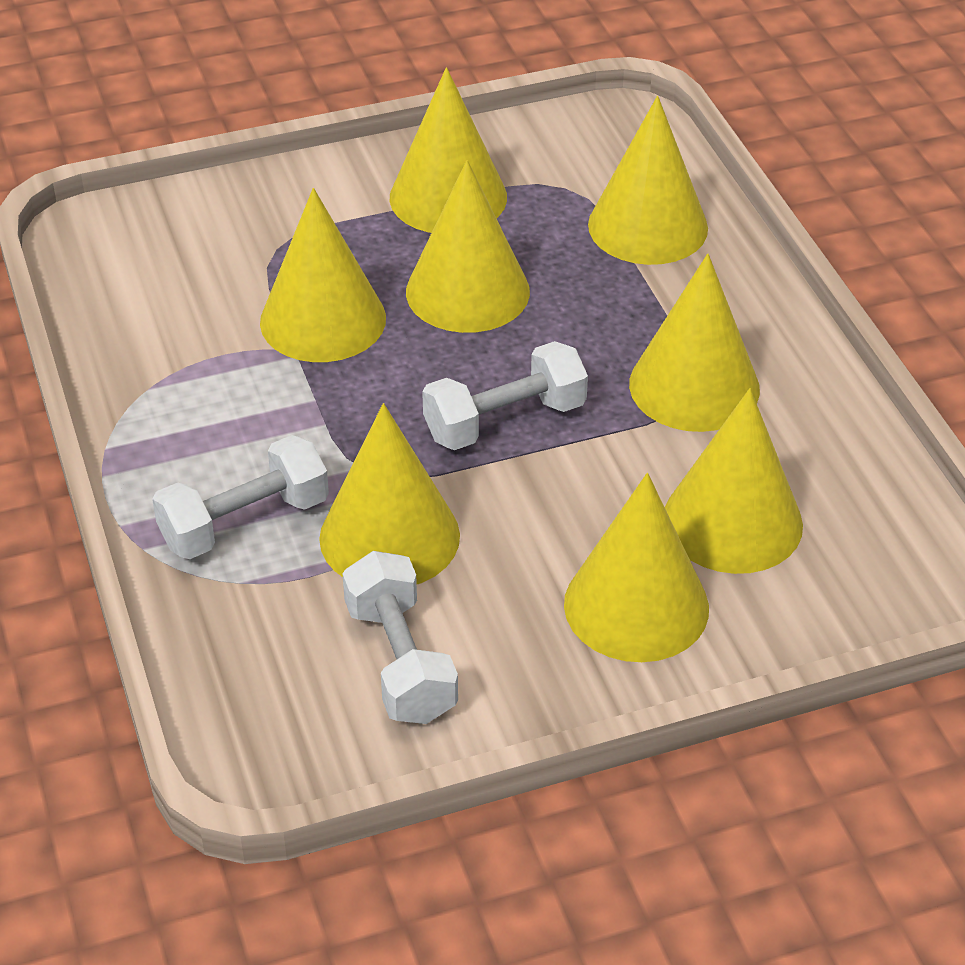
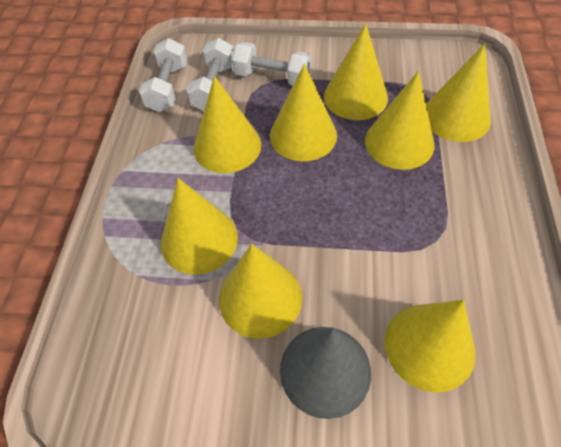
grey cone: 0 -> 1

